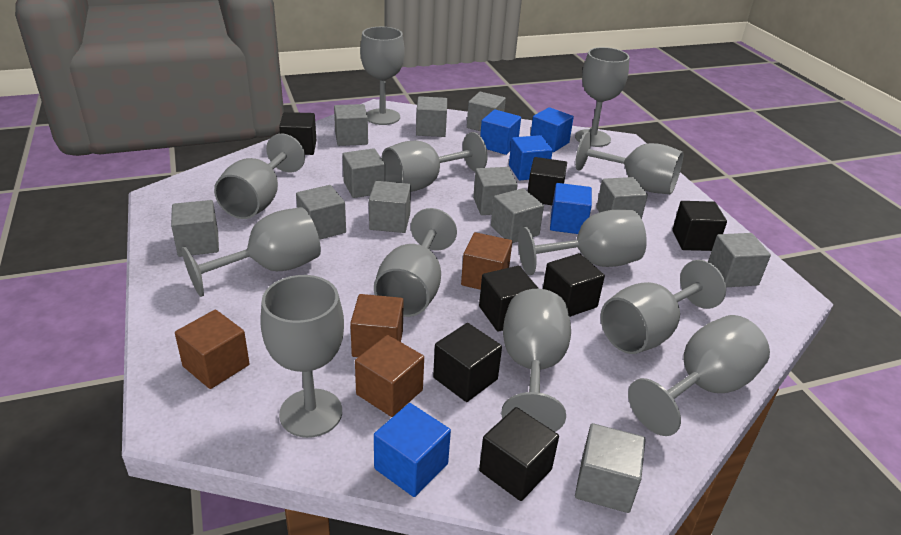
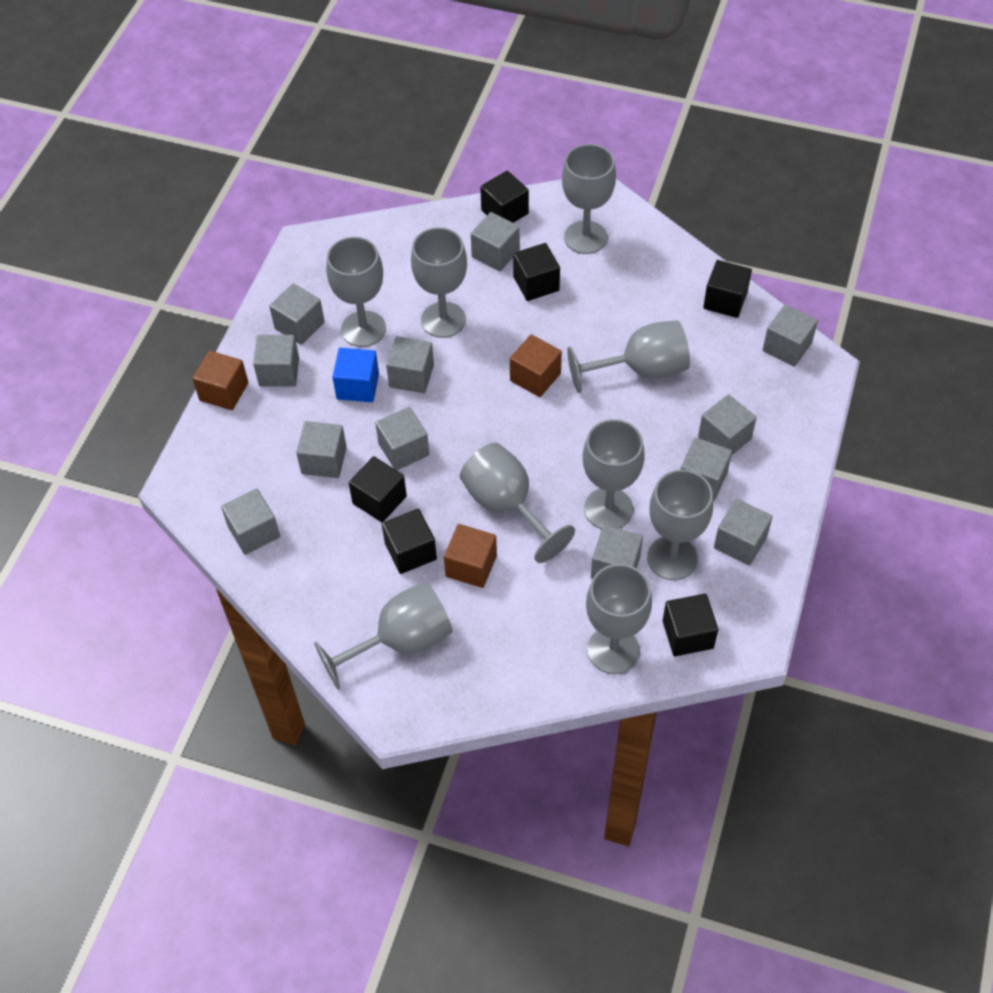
black cube: 7 -> 6
blue cube: 5 -> 1
brown cube: 4 -> 3
grey goblet: 12 -> 9

